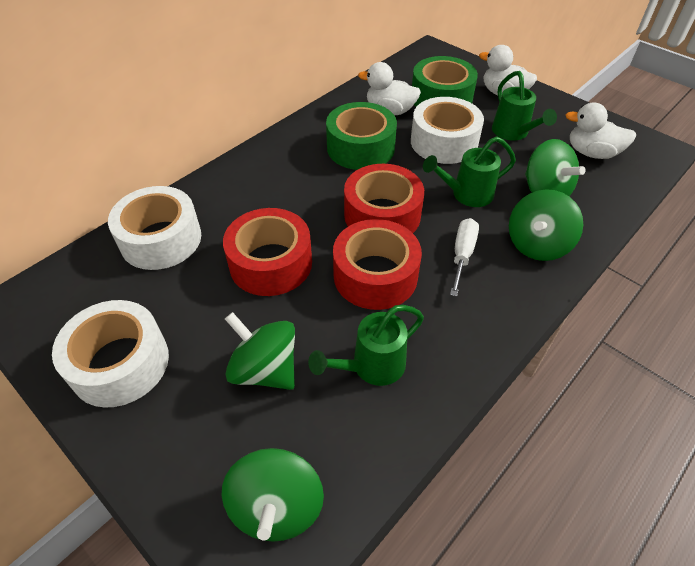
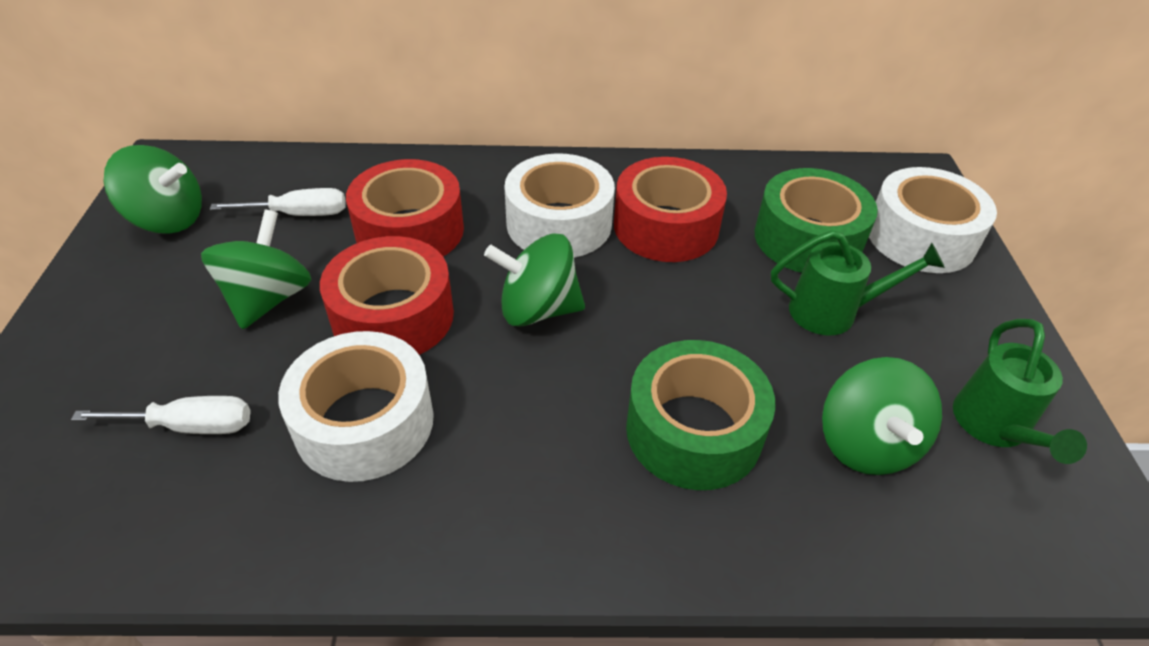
green watering can: 3 -> 2
white duck: 3 -> 0
white screwdriver: 1 -> 2

